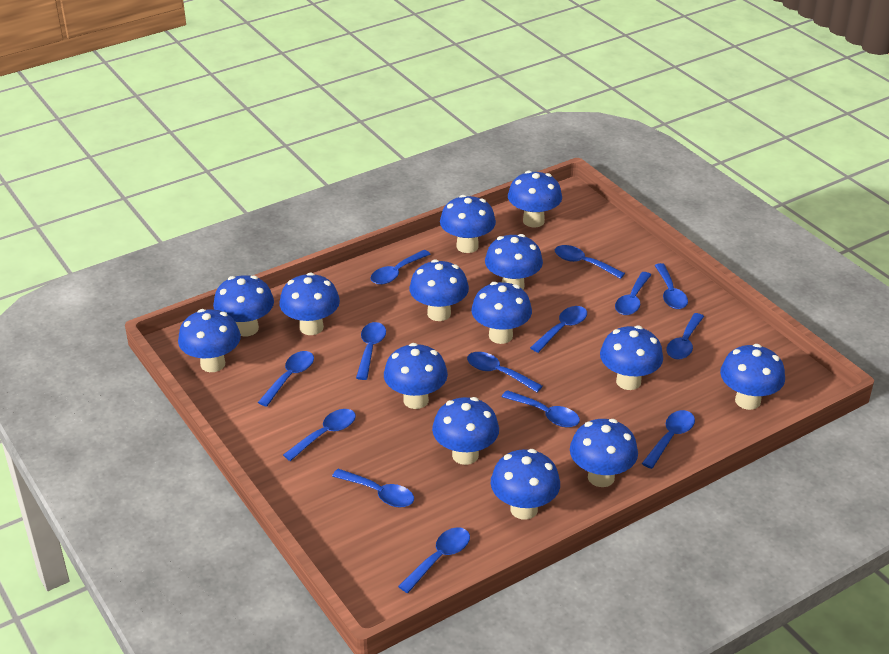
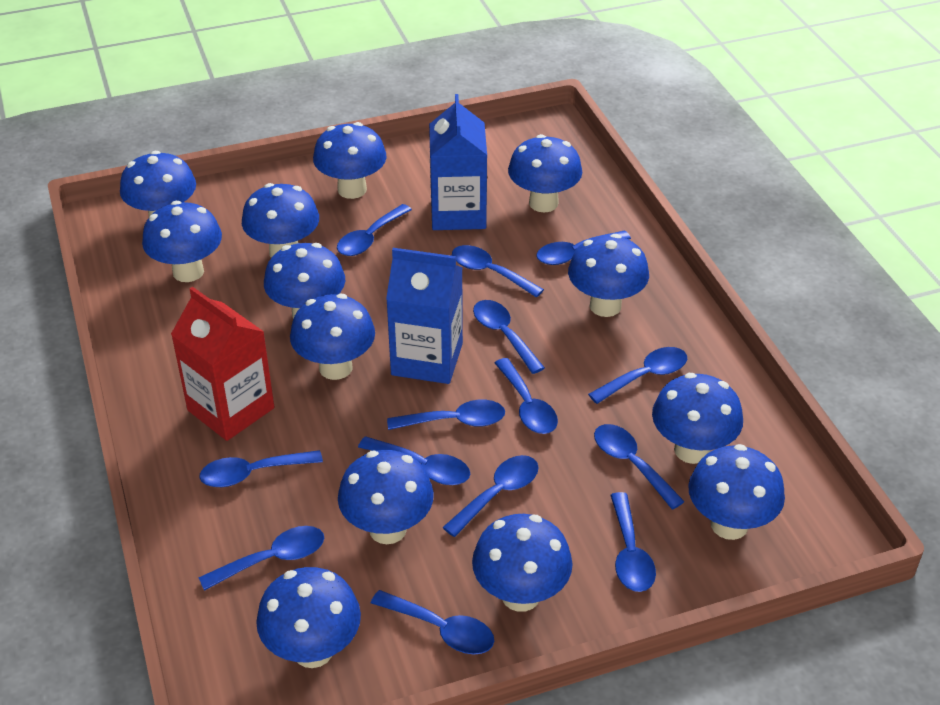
blue carton: 0 -> 2
blue mushroom: 14 -> 13
red carton: 0 -> 1

